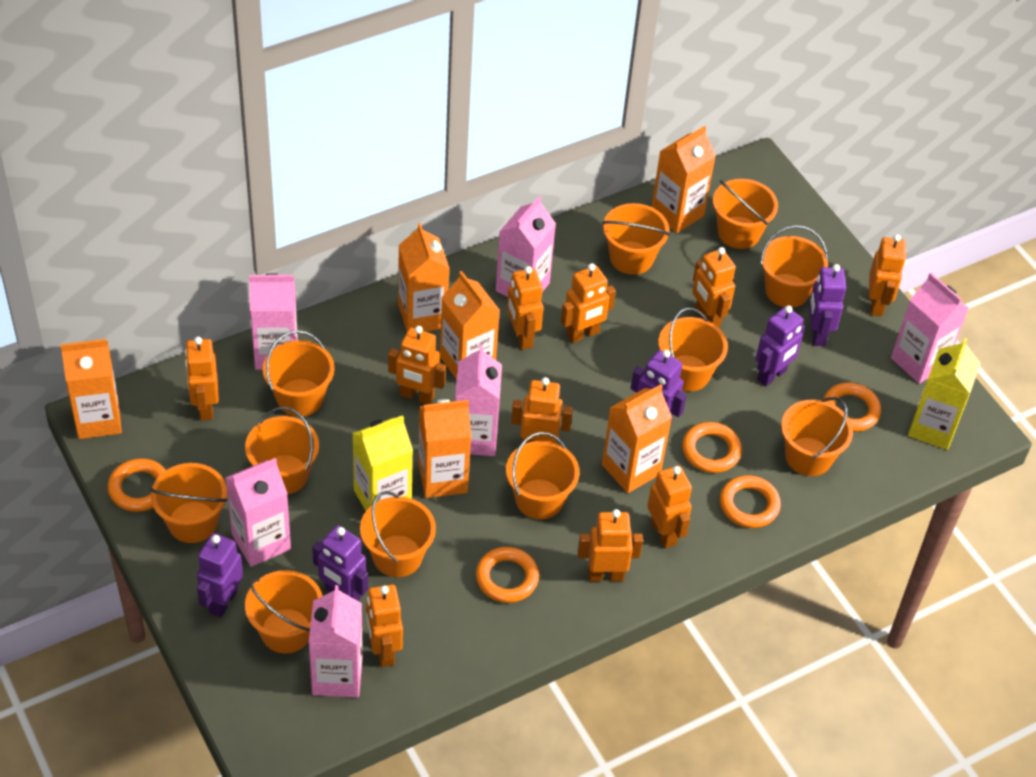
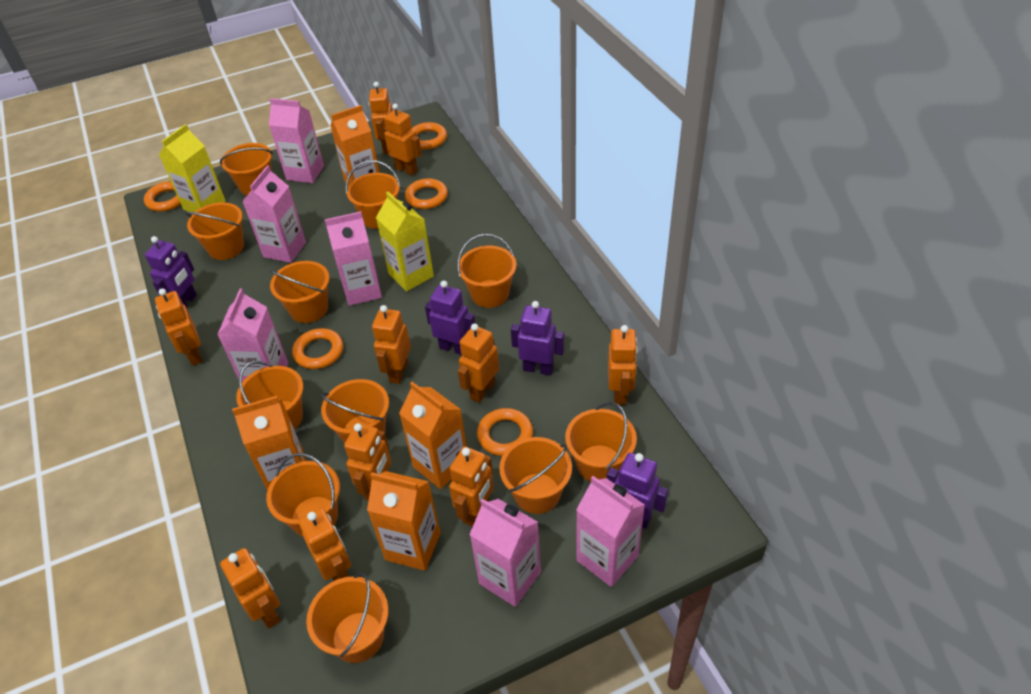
orange carton: 6 -> 4
purple robot: 5 -> 4

